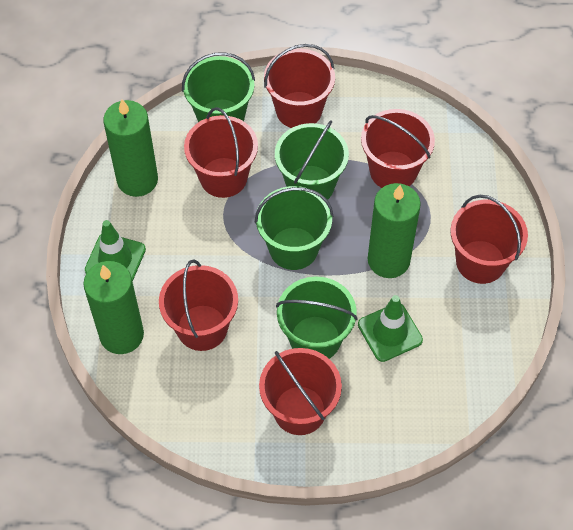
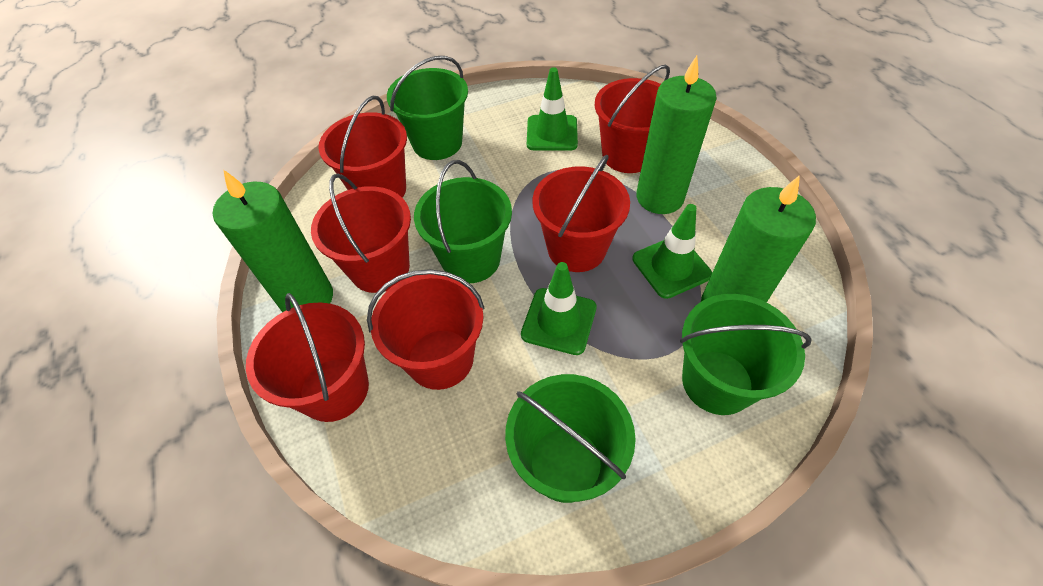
green traffic cone: 2 -> 3

